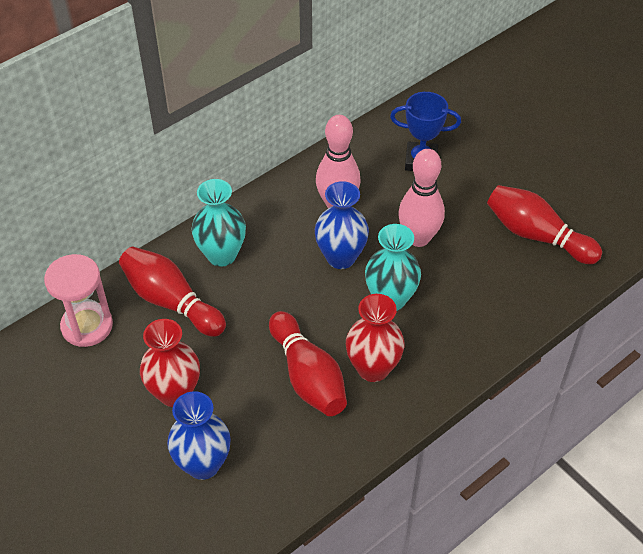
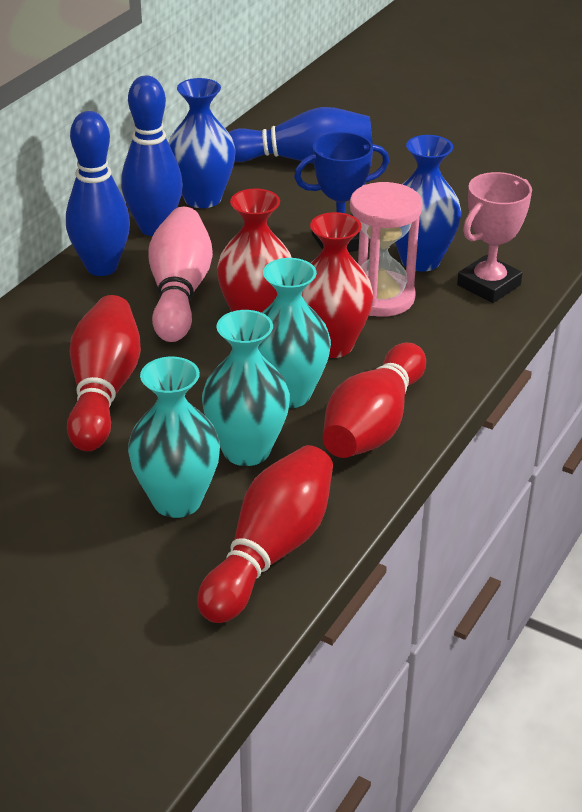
blue bowling pin: 0 -> 3
pink bowling pin: 2 -> 1
pink trophy: 0 -> 1
turquoise vase: 2 -> 3

